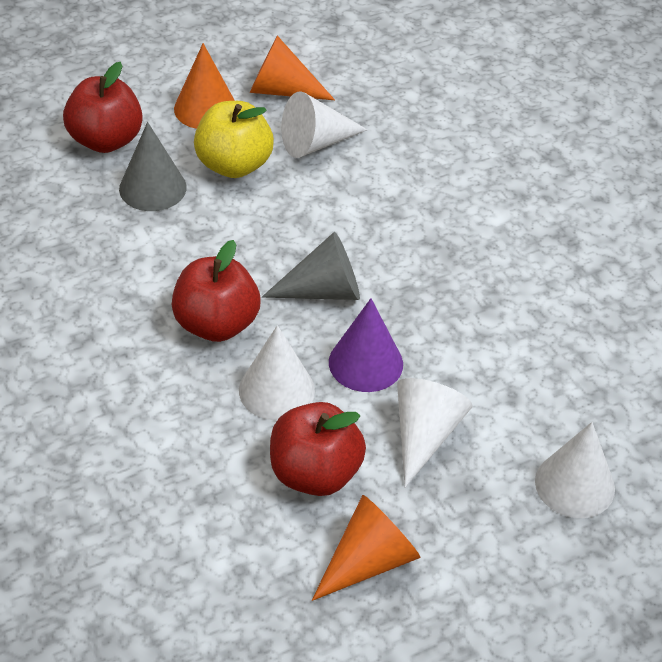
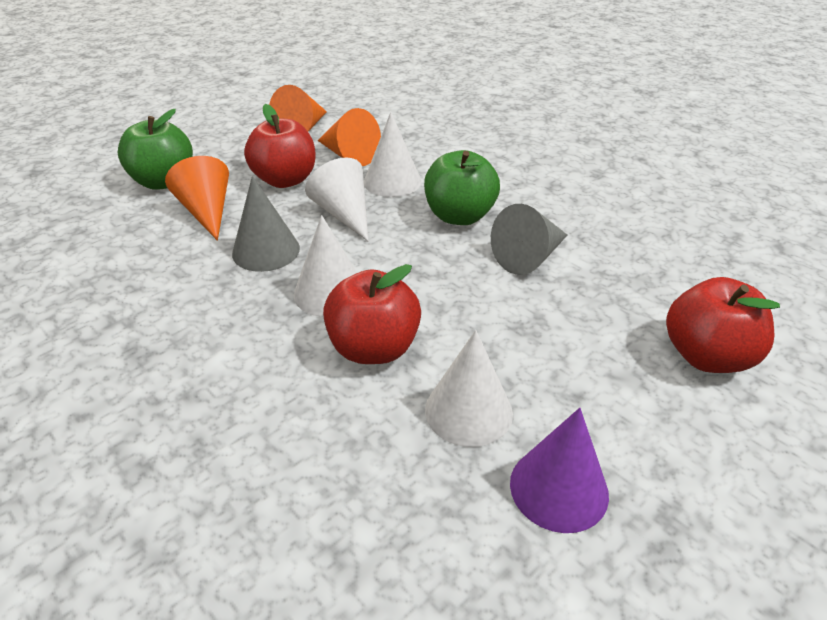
green apple: 0 -> 2
yellow apple: 1 -> 0

